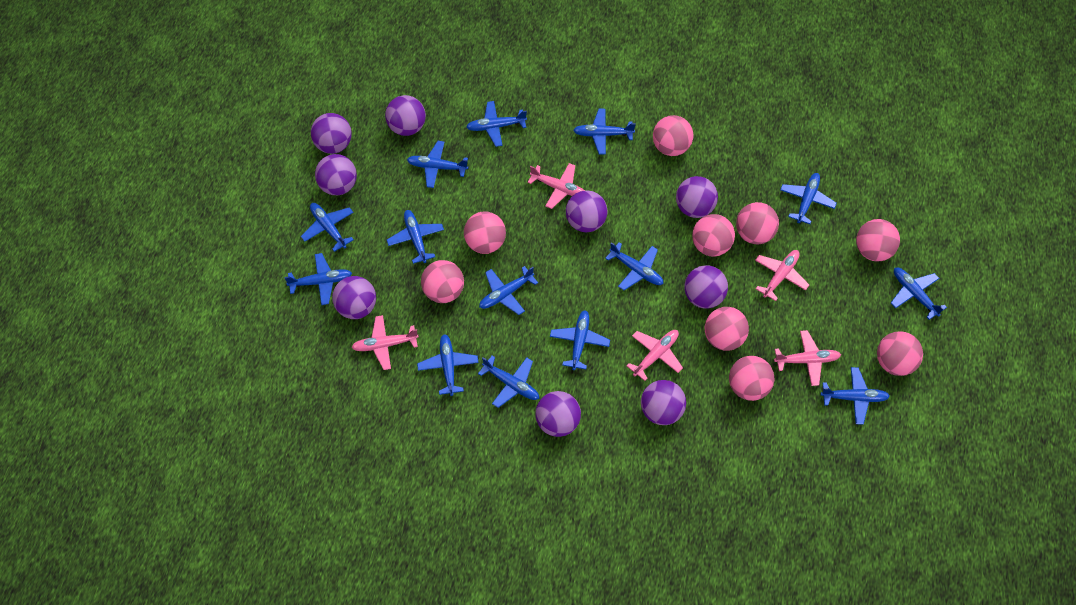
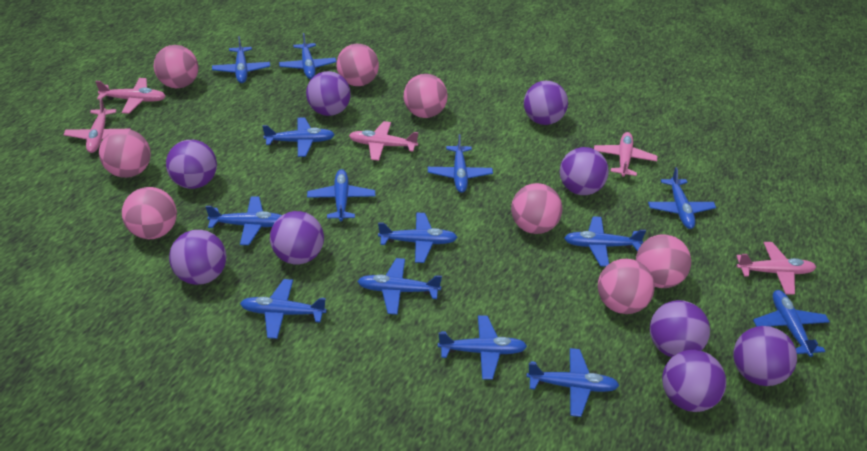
pink ball: 9 -> 8

